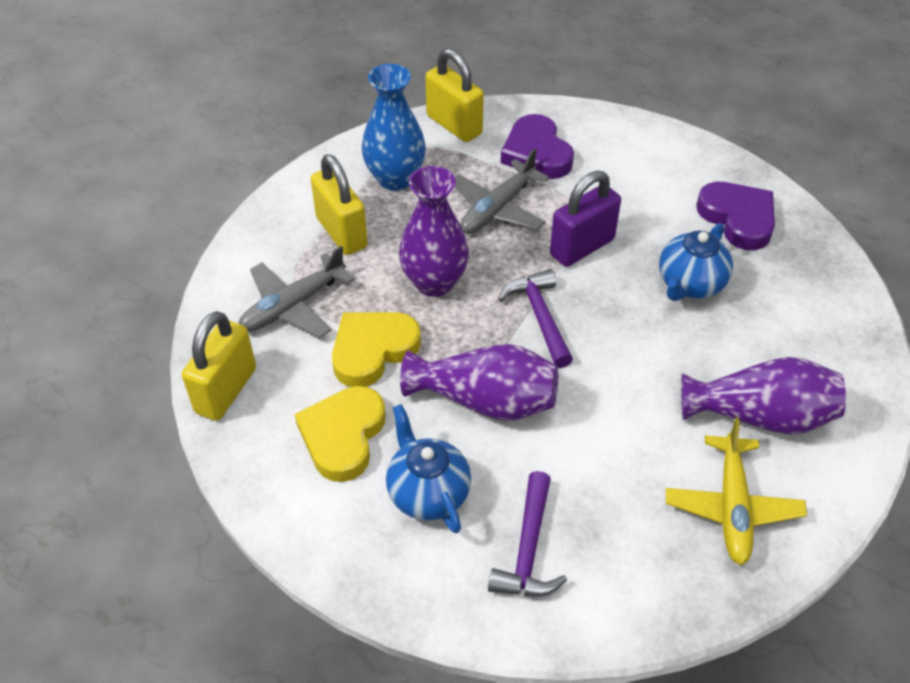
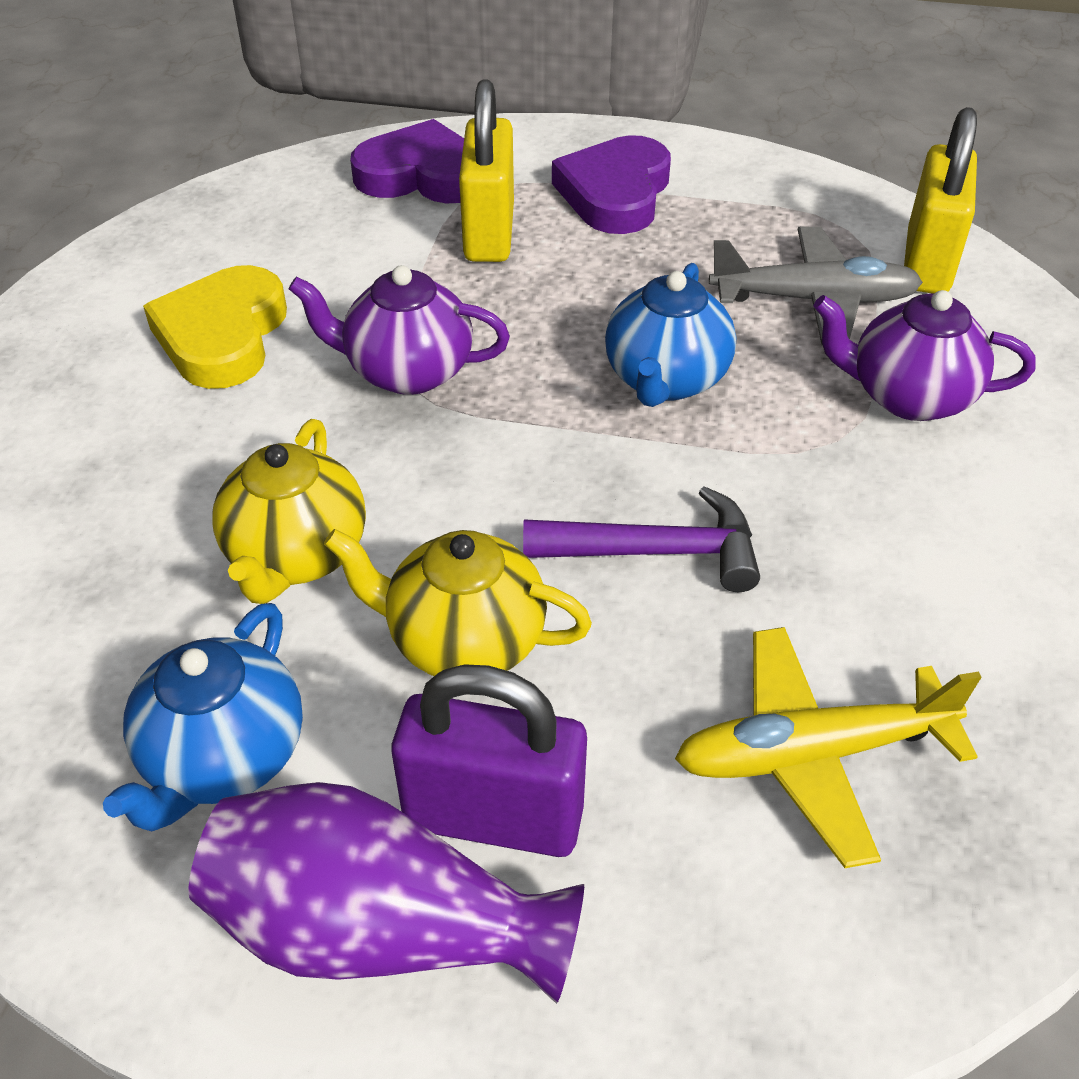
blue vase: 1 -> 0
grey plane: 2 -> 1
purple hammer: 2 -> 1
purple teapot: 0 -> 2
purple vase: 3 -> 1
yellow heart: 2 -> 1
yellow padlock: 3 -> 2
yellow teapot: 0 -> 2

